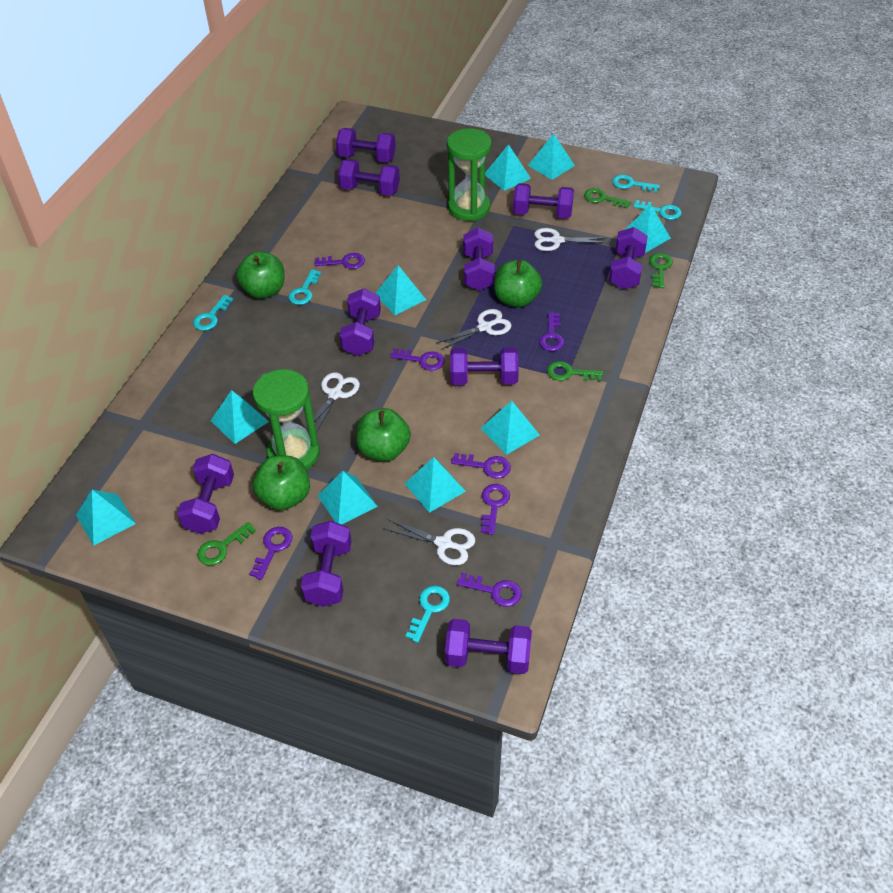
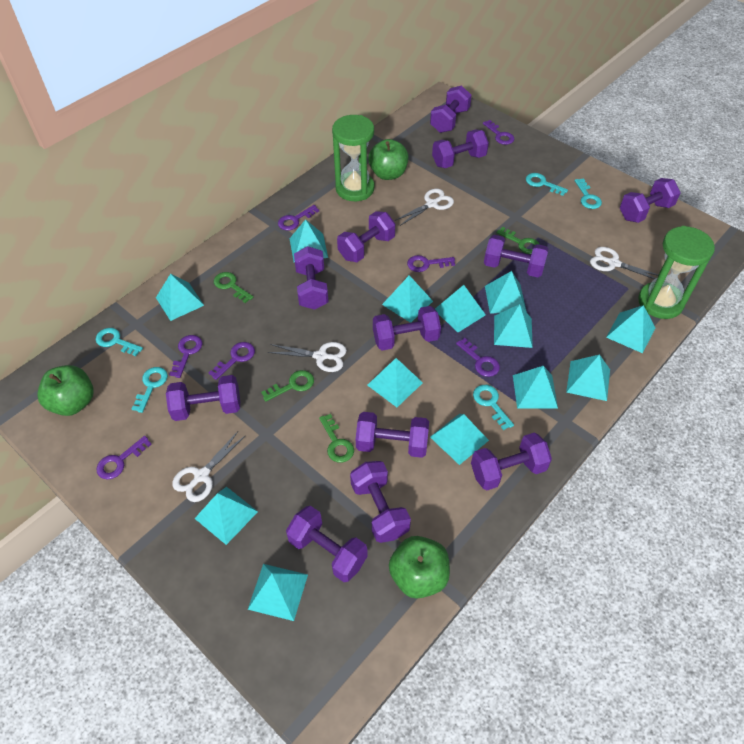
green apple: 4 -> 3
purple dumbbell: 10 -> 12
turquoise pyramid: 9 -> 13

